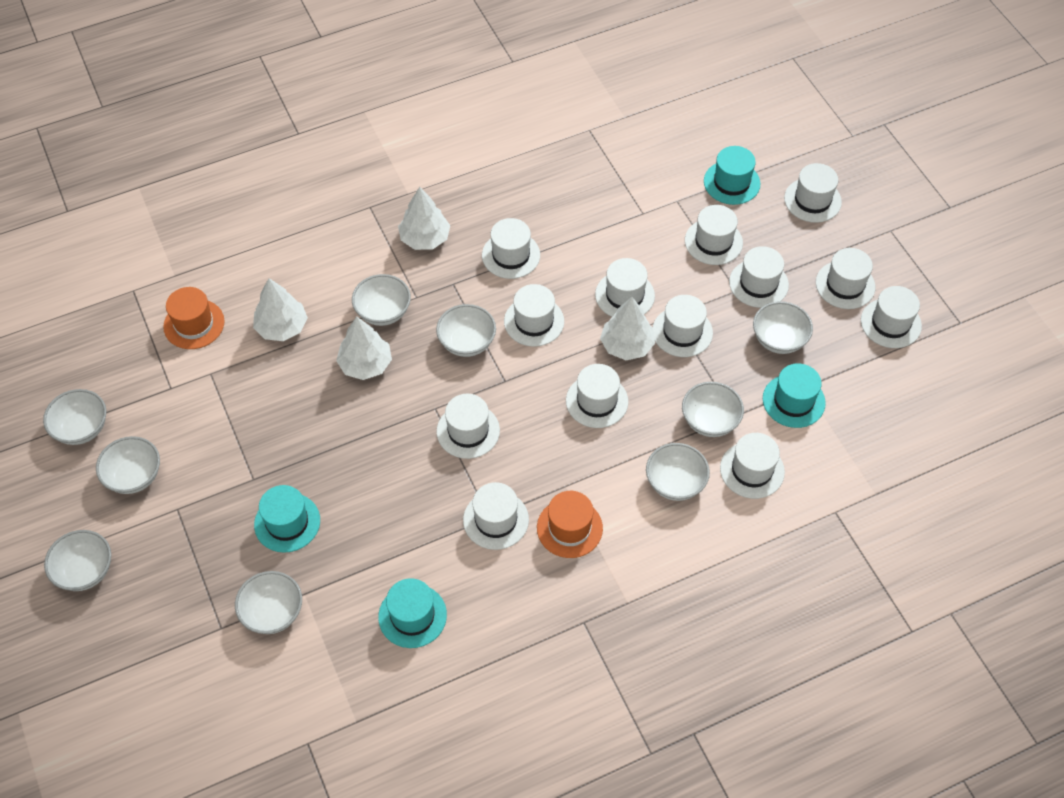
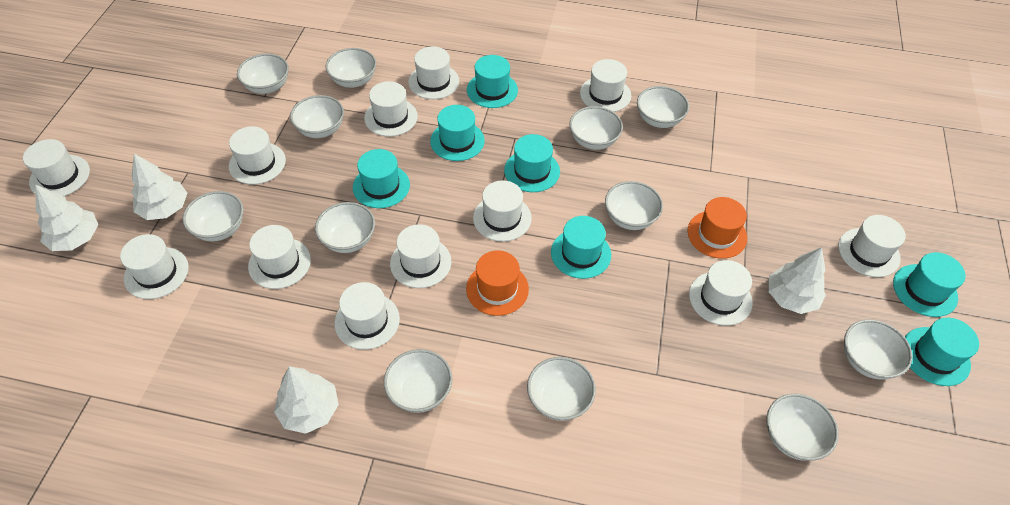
turquoise hat: 4 -> 7
white bowl: 9 -> 12
white hat: 13 -> 12

